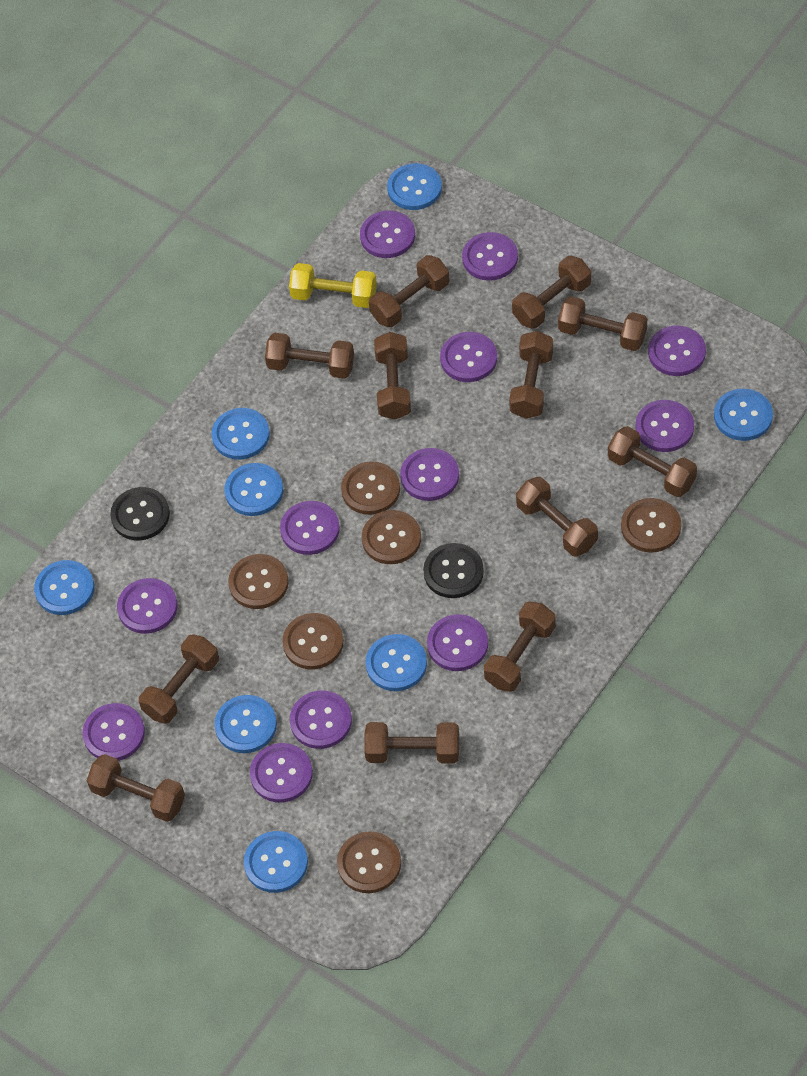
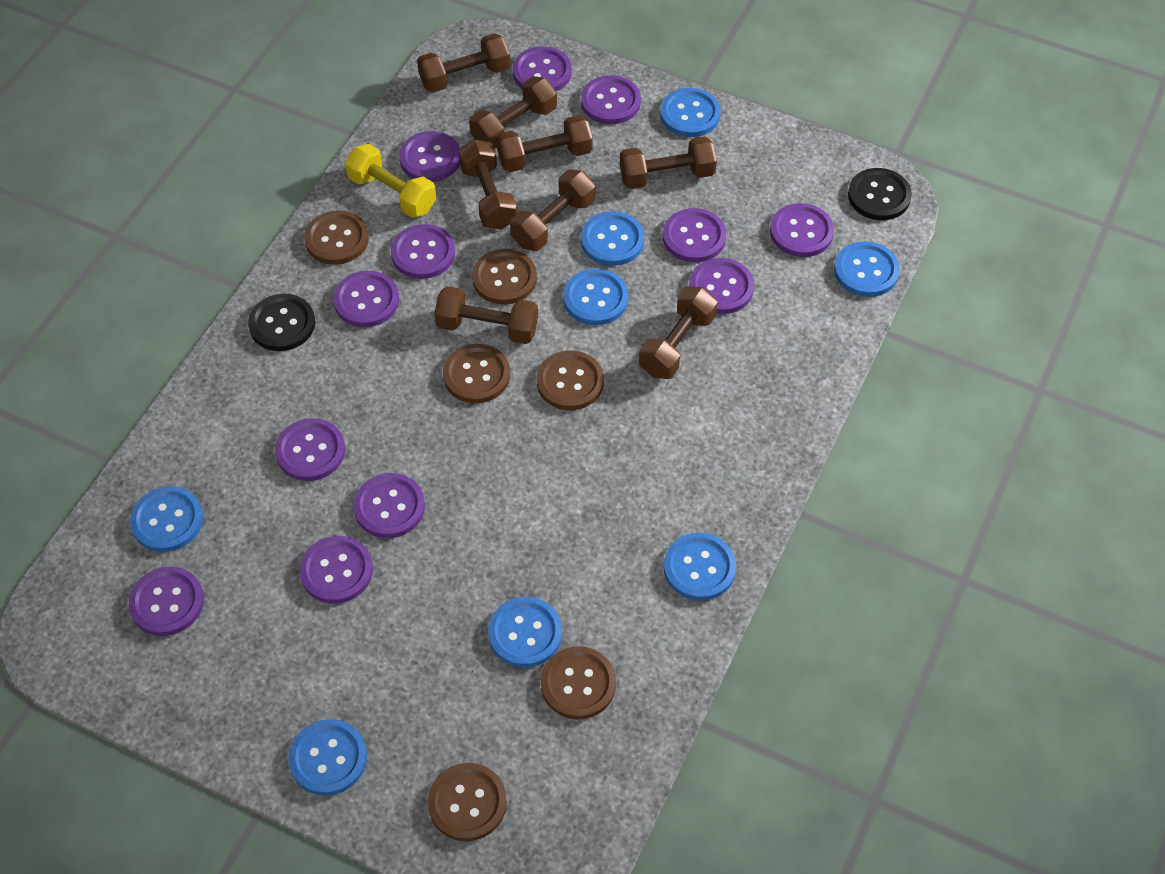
brown dumbbell: 12 -> 8

